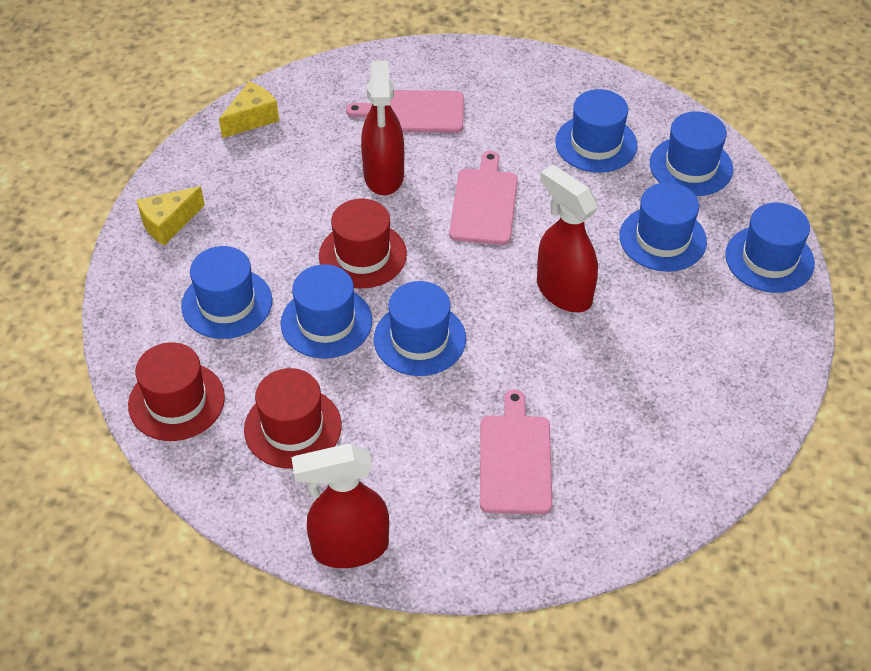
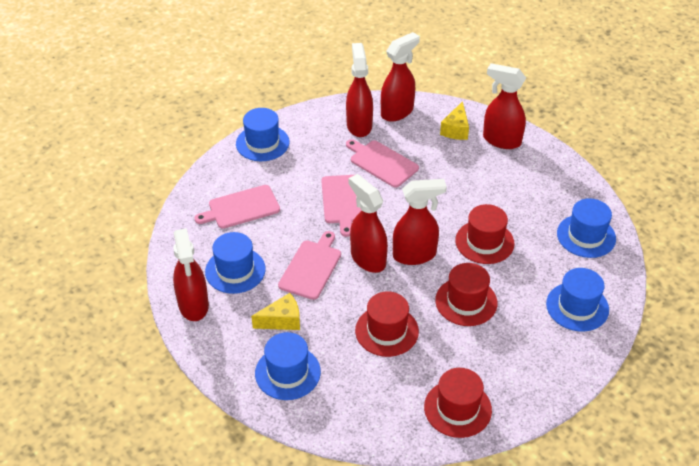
blue hat: 7 -> 5
pink cutting board: 3 -> 4
red hat: 3 -> 4
red spray bottle: 3 -> 6

